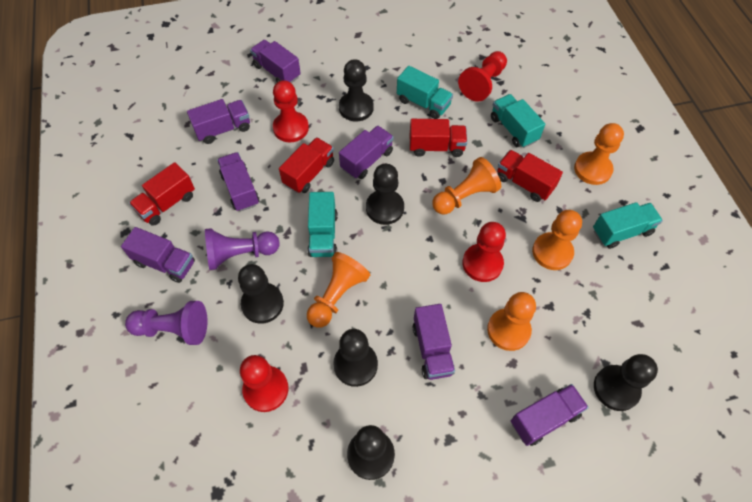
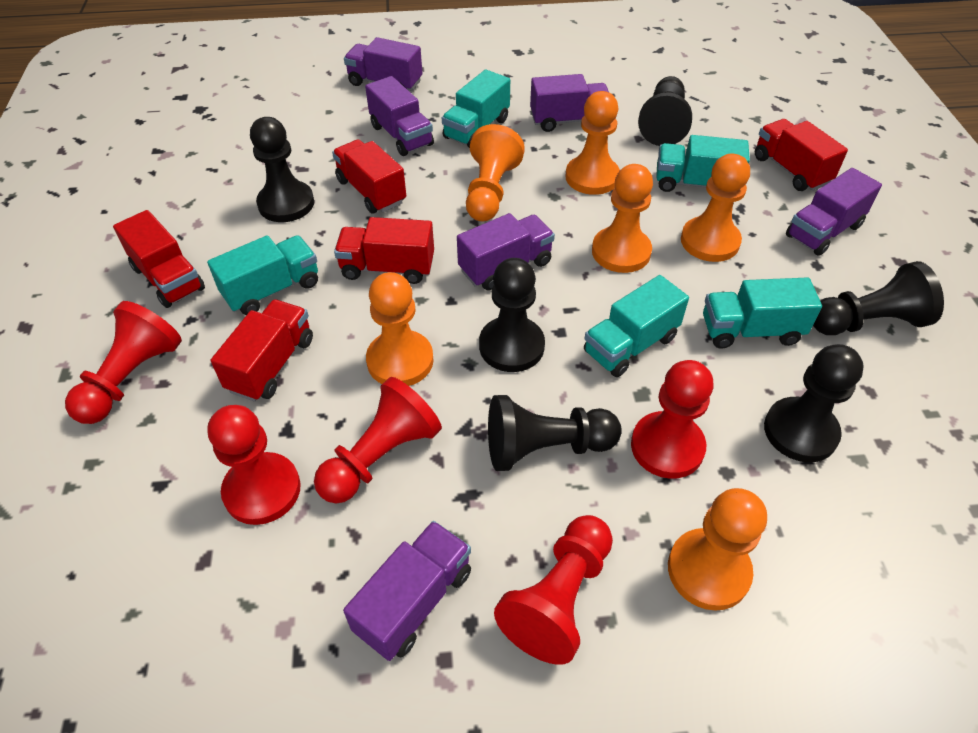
orange pawn: 5 -> 6
purple pawn: 2 -> 0
purple truck: 7 -> 6
red pawn: 4 -> 5
red truck: 4 -> 5
turquoise truck: 4 -> 5

